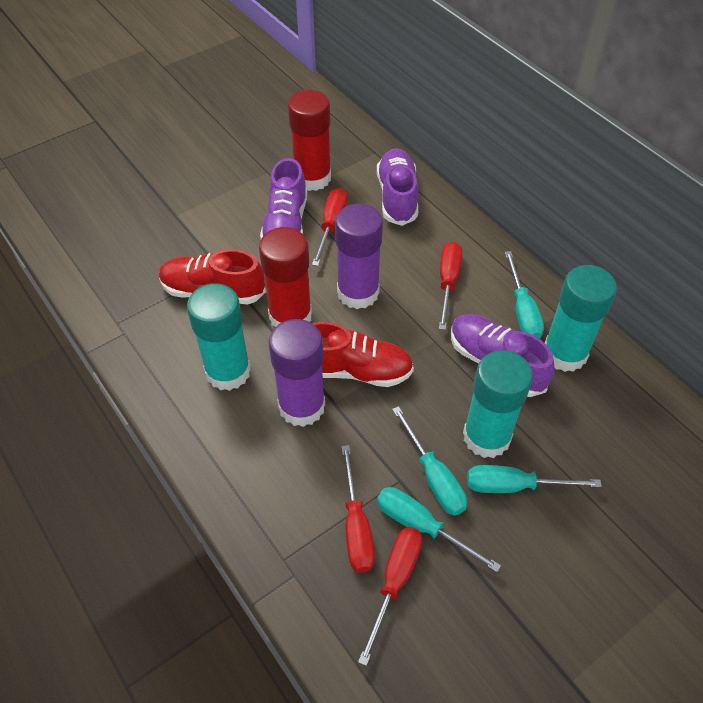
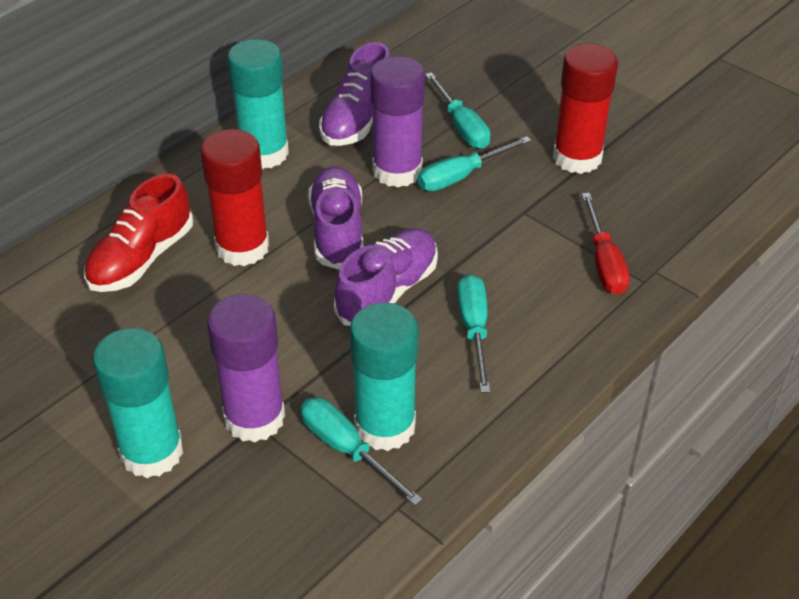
red screwdriver: 4 -> 1
red shoe: 2 -> 1

